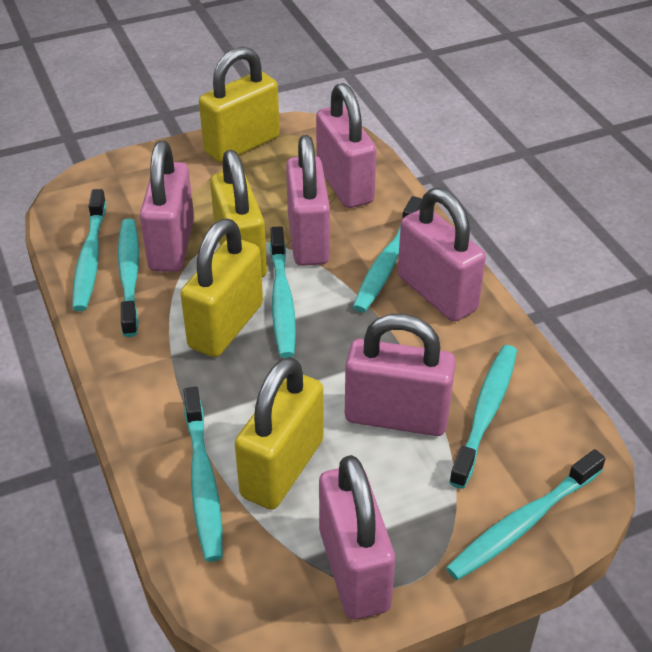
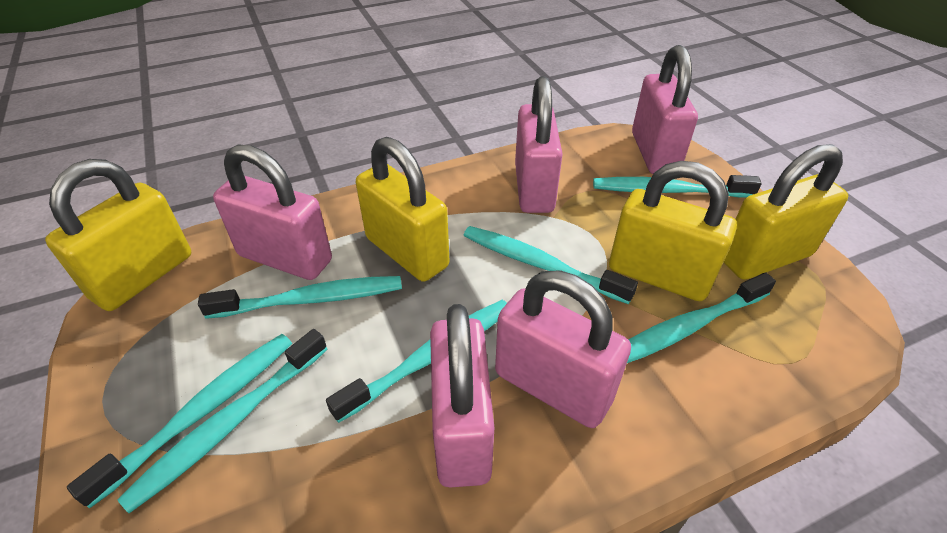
pink padlock: 6 -> 5

